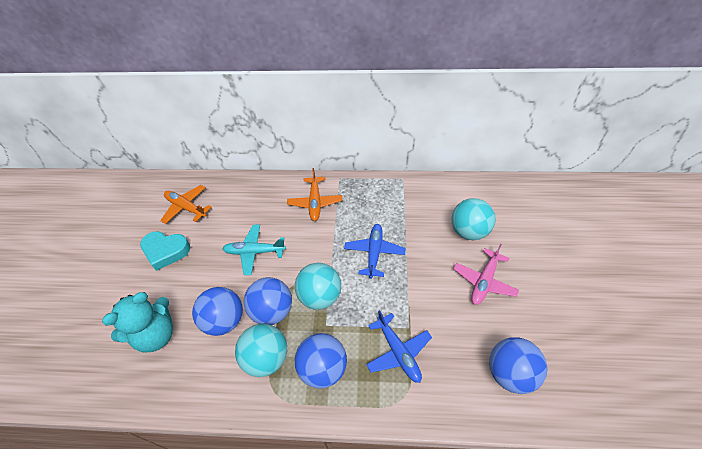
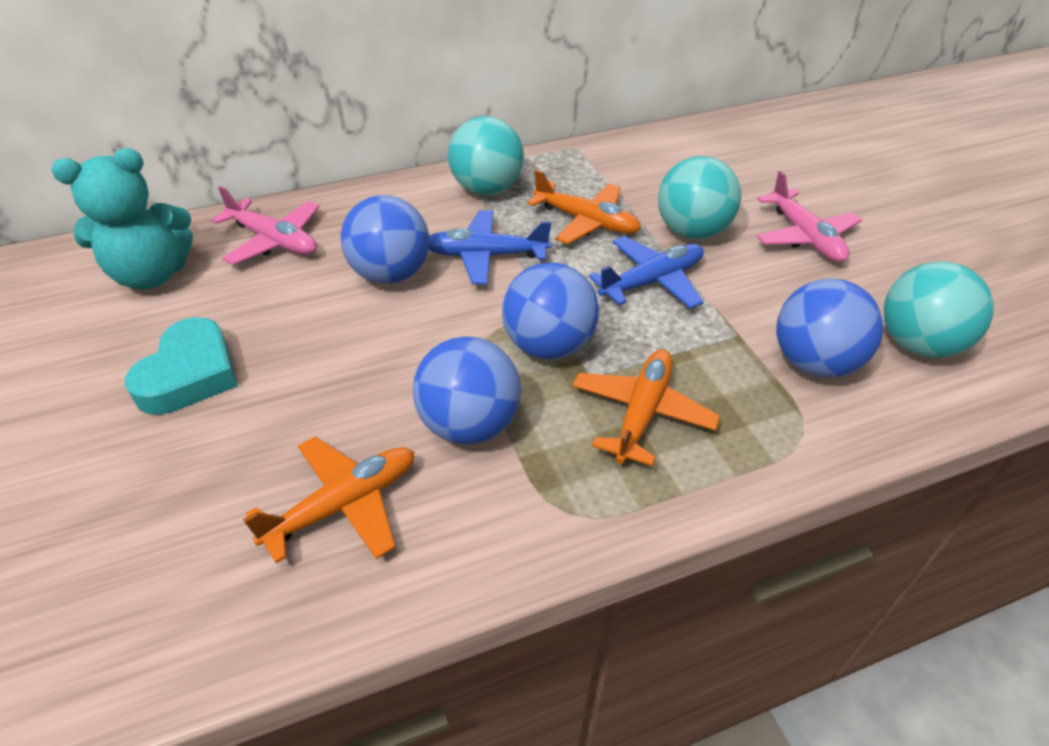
orange plane: 2 -> 3
pink plane: 1 -> 2
turquoise plane: 1 -> 0

